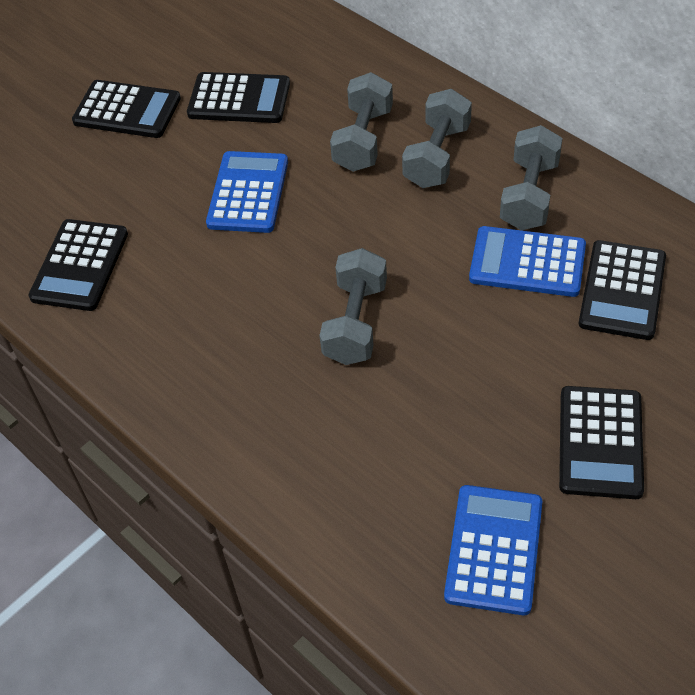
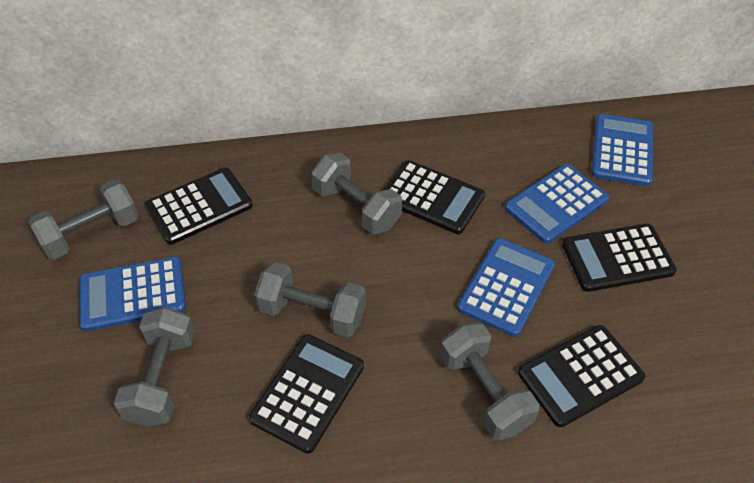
blue calculator: 3 -> 4
grey dumbbell: 4 -> 5

